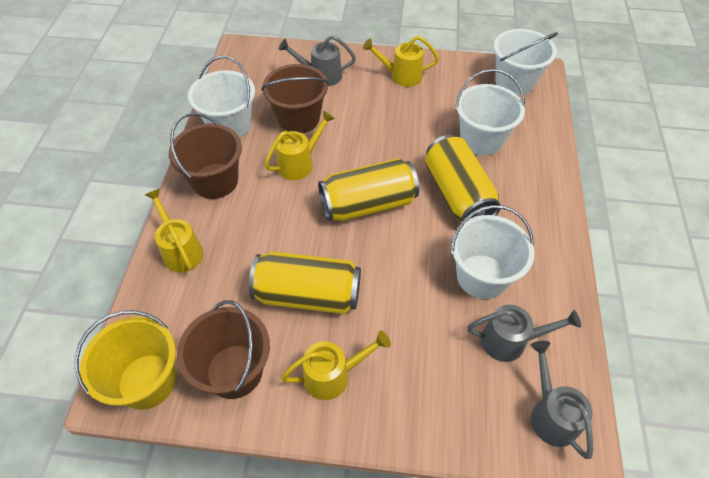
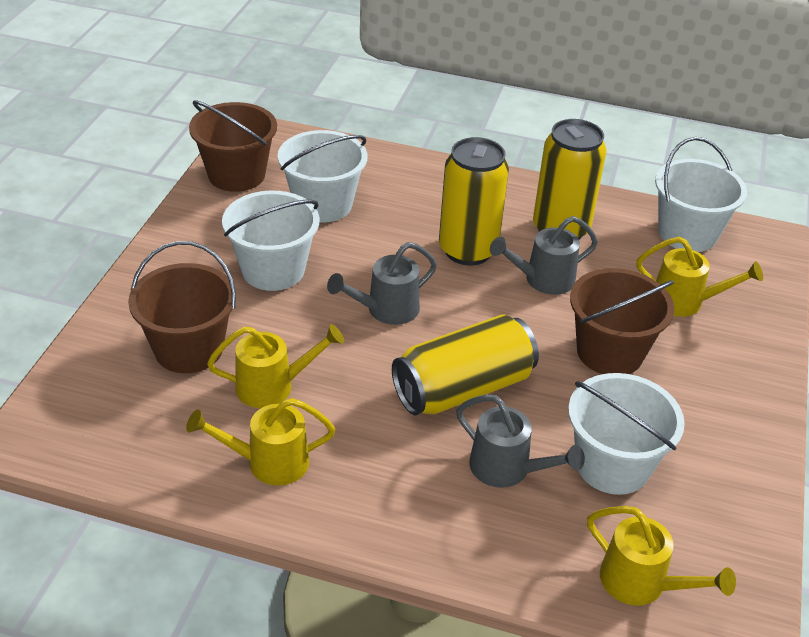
yellow bucket: 1 -> 0

